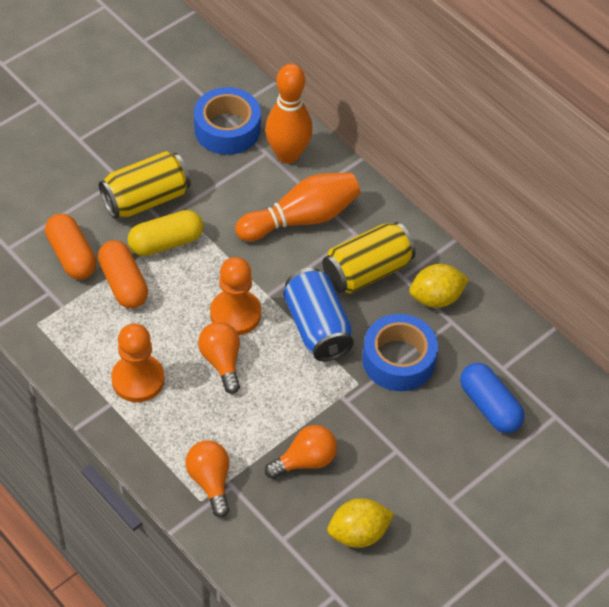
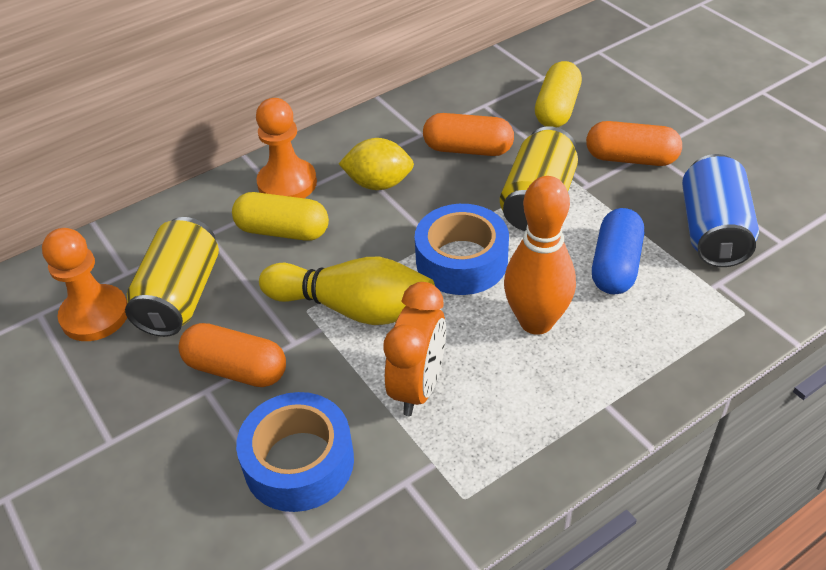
orange bowling pin: 2 -> 1
orange capsule: 2 -> 3
orange clock: 0 -> 1
orange light bulb: 3 -> 0
yellow bowling pin: 0 -> 1
yellow capsule: 1 -> 2
yellow lemon: 2 -> 1

